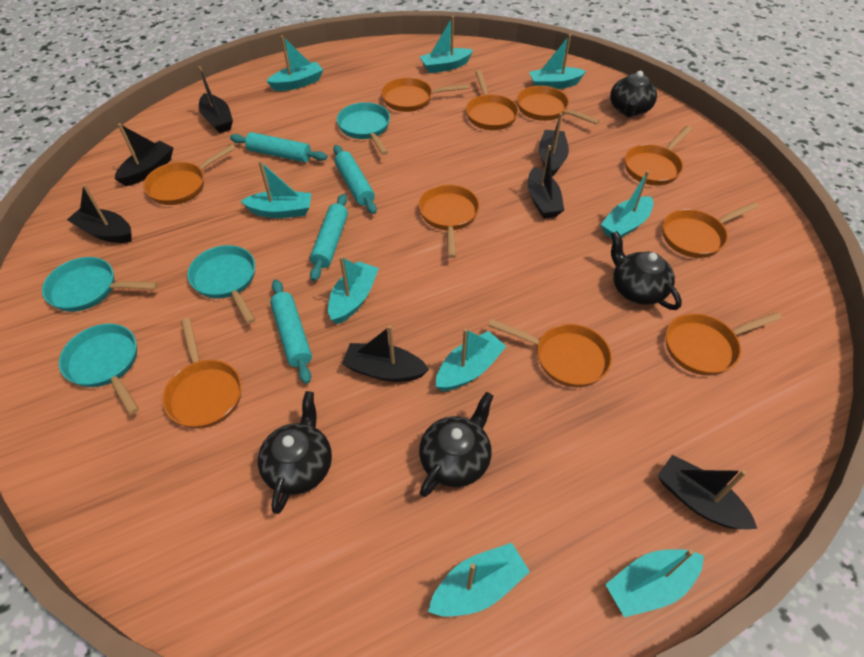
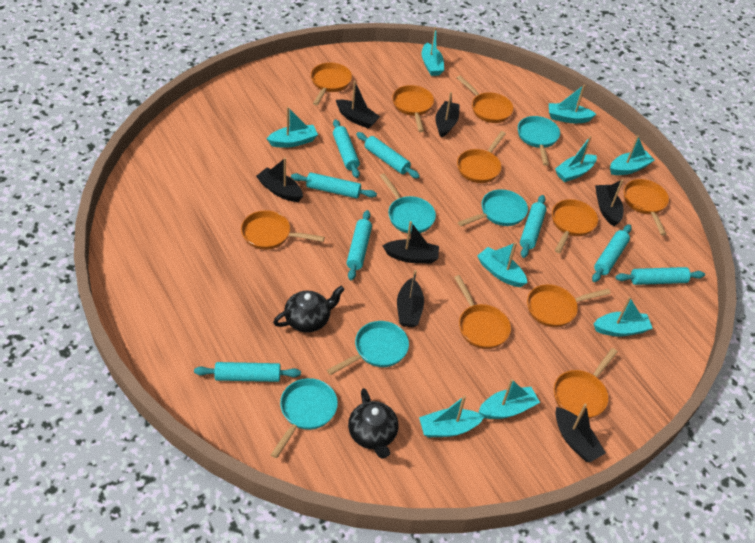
black teapot: 4 -> 2
turquoise pan: 4 -> 5
turquoise rolling pin: 4 -> 8

